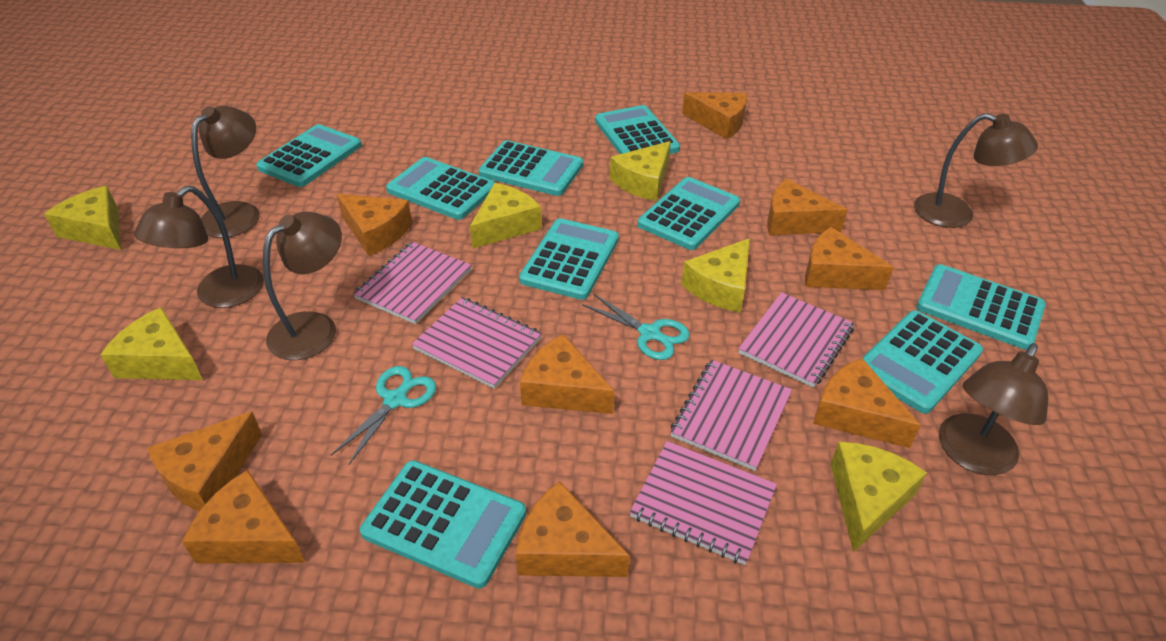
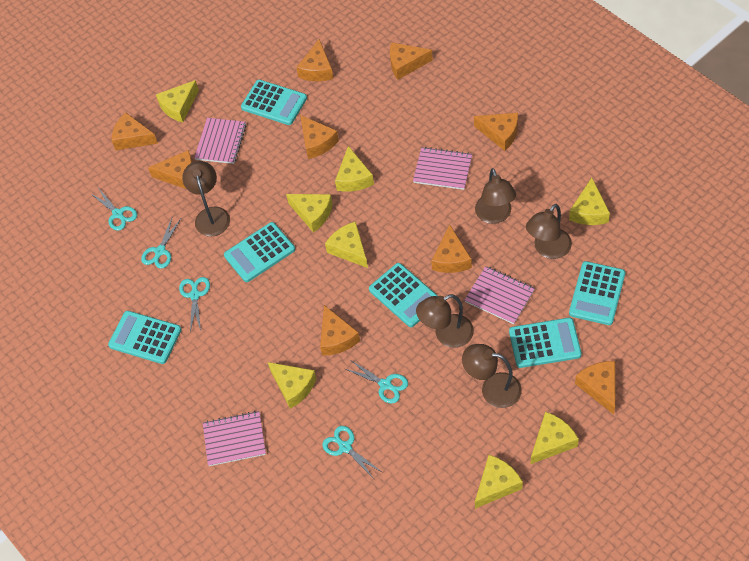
pink notebook: 5 -> 4
turquoise calculator: 9 -> 6
turquoise scissors: 2 -> 5
yellow cheese: 6 -> 8

